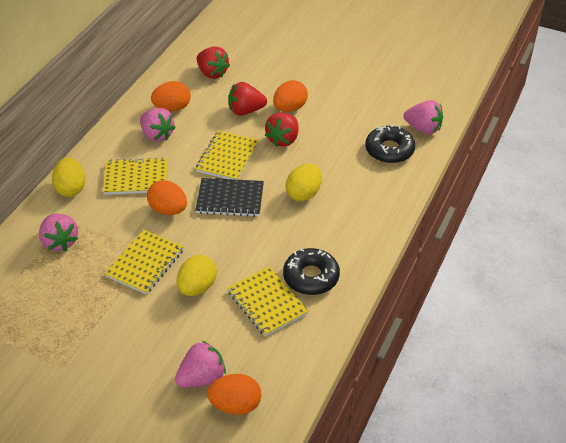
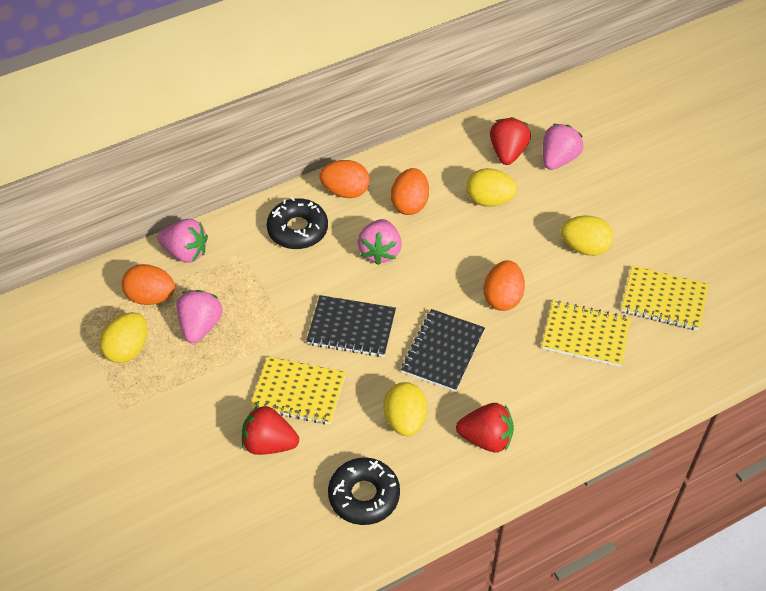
black notebook: 1 -> 2
yellow egg: 3 -> 4
yellow notebook: 4 -> 3

